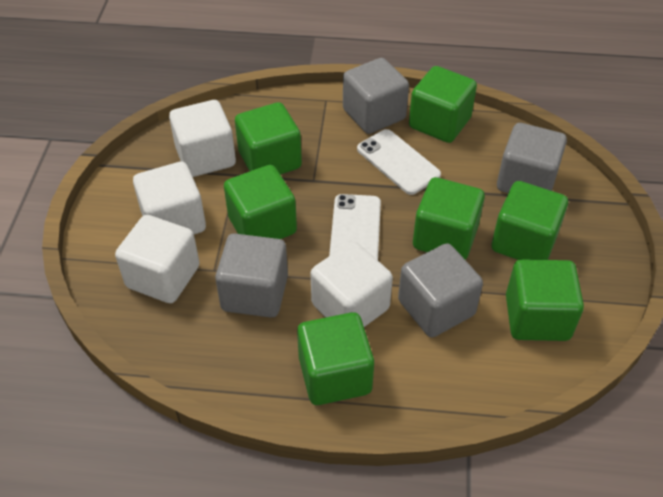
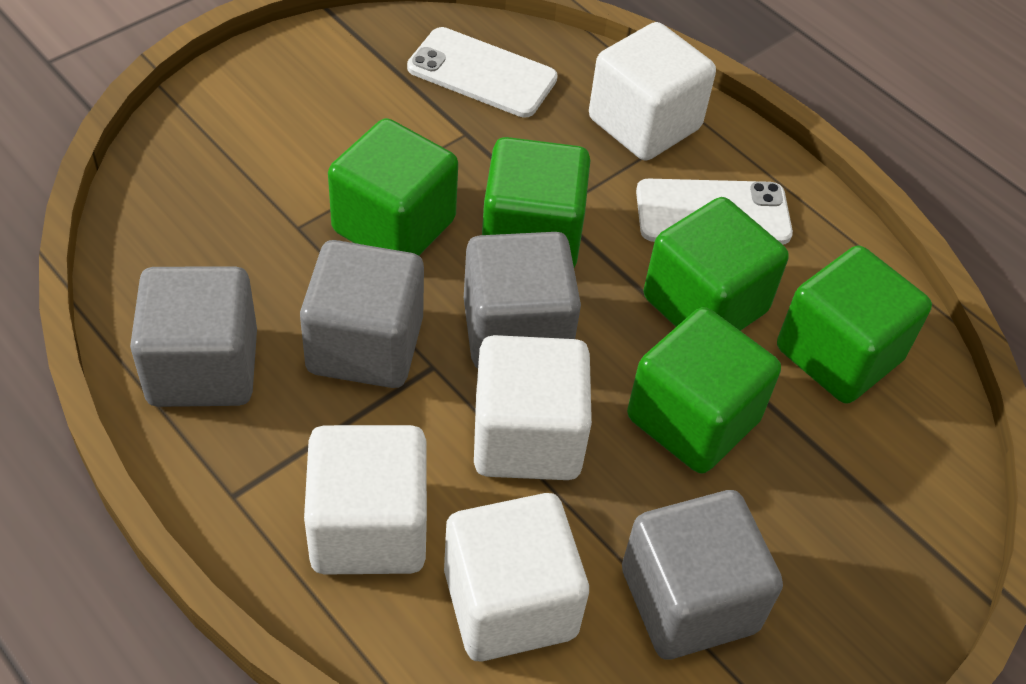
green cube: 7 -> 5

